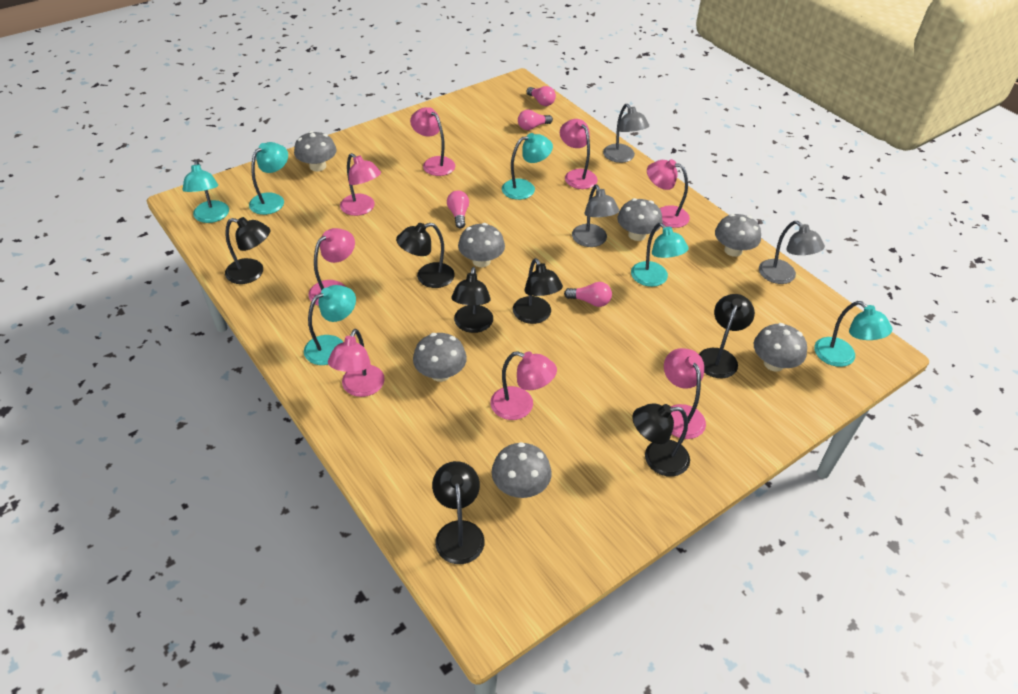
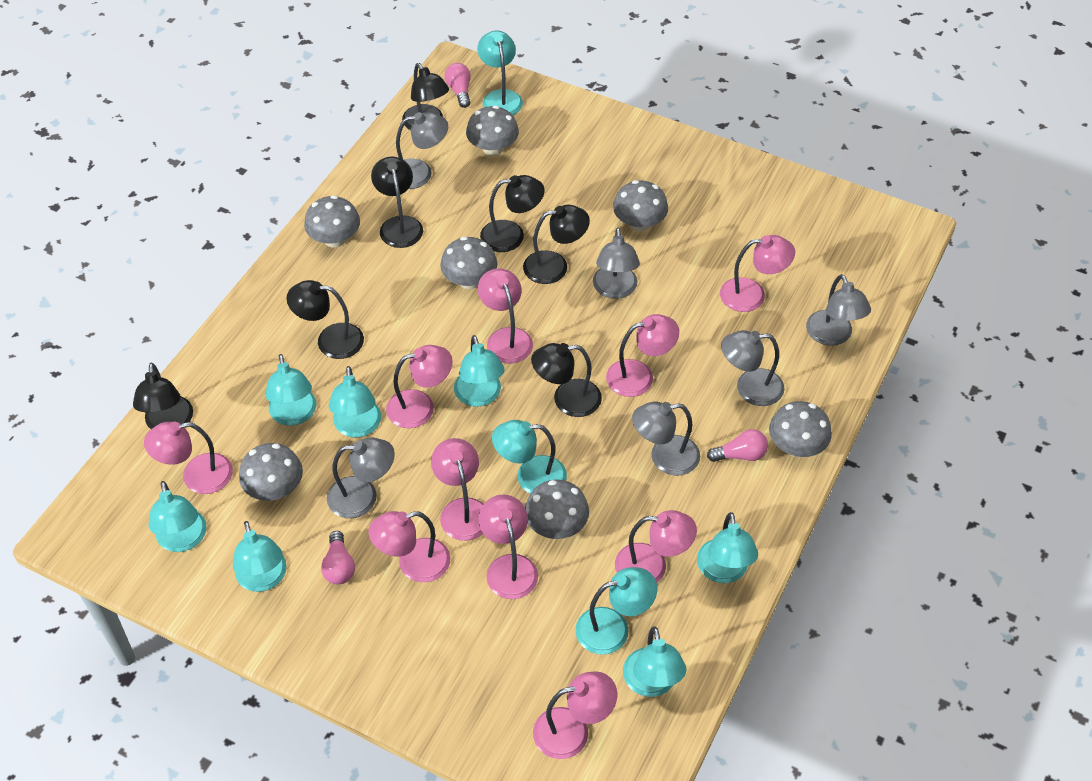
grey lamp: 3 -> 6
pink lamp: 8 -> 10
pink light bulb: 4 -> 3
turquoise lamp: 6 -> 10

